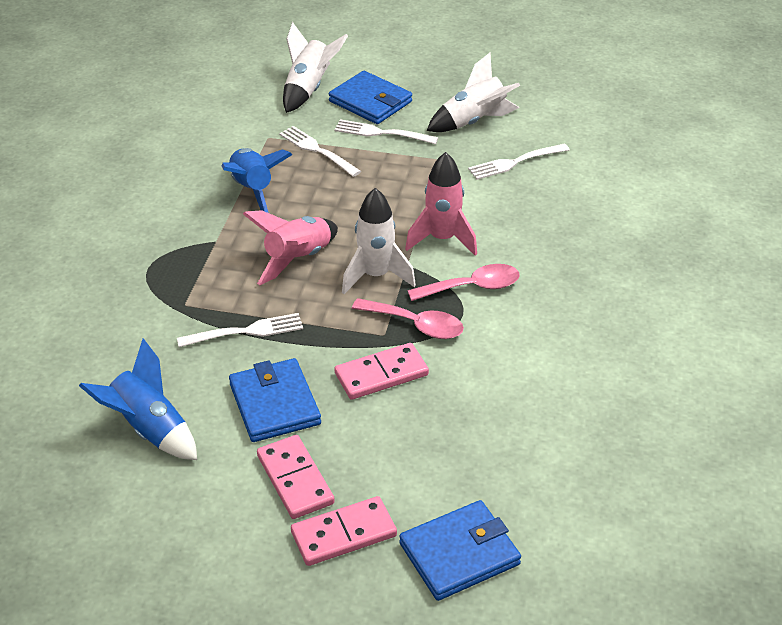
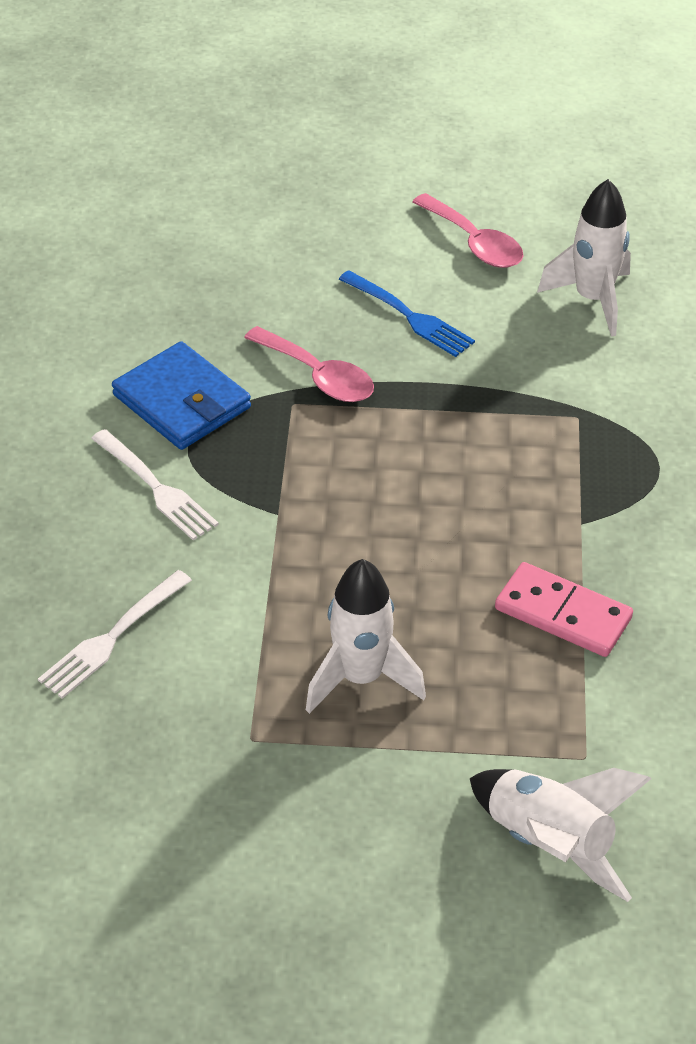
blue fork: 0 -> 1
blue rocket: 2 -> 0
blue wallet: 3 -> 1
pink domino: 3 -> 1
pink rocket: 2 -> 0
white fork: 4 -> 2

